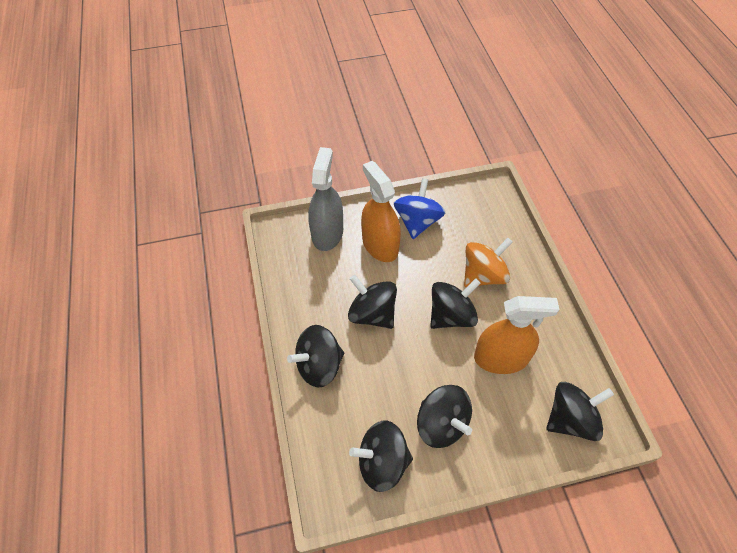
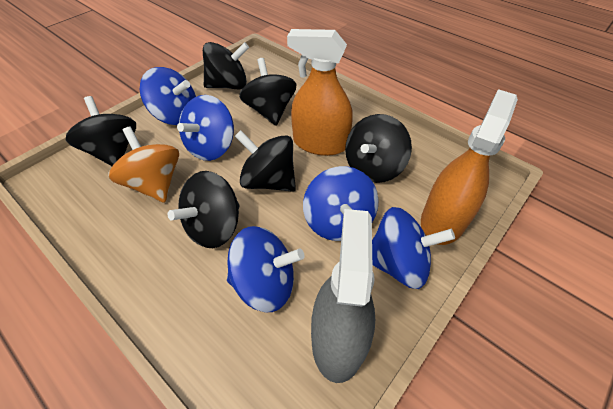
blue spinning top: 1 -> 5

